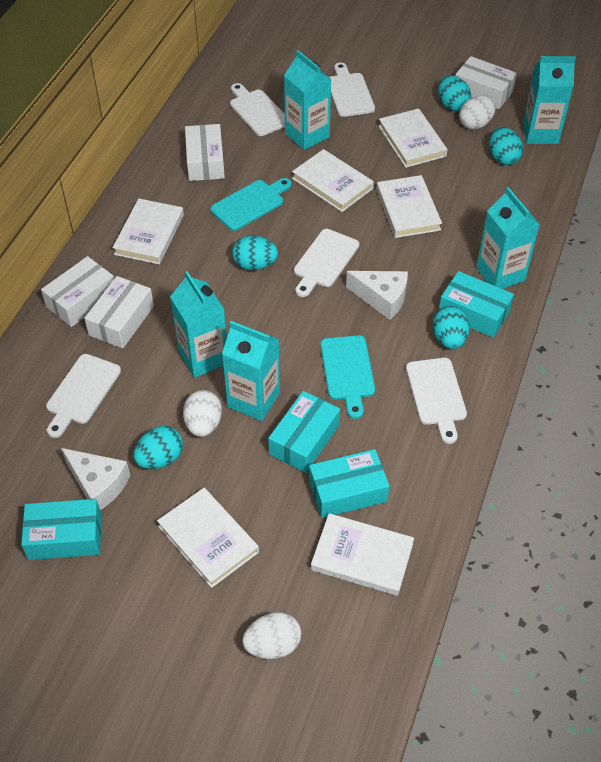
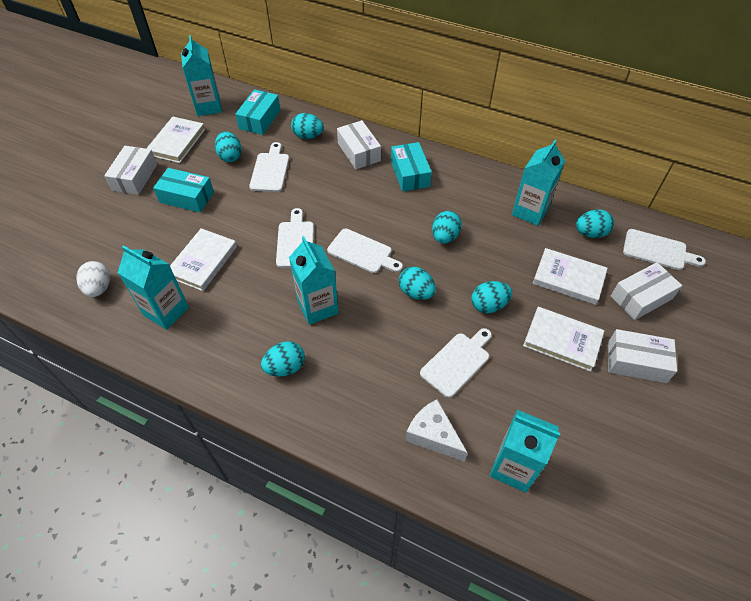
turquoise box: 4 -> 3
turquoise cutting board: 2 -> 0
turquoise egg: 5 -> 7
white book: 6 -> 4
white cheese: 2 -> 1
white egg: 3 -> 1

